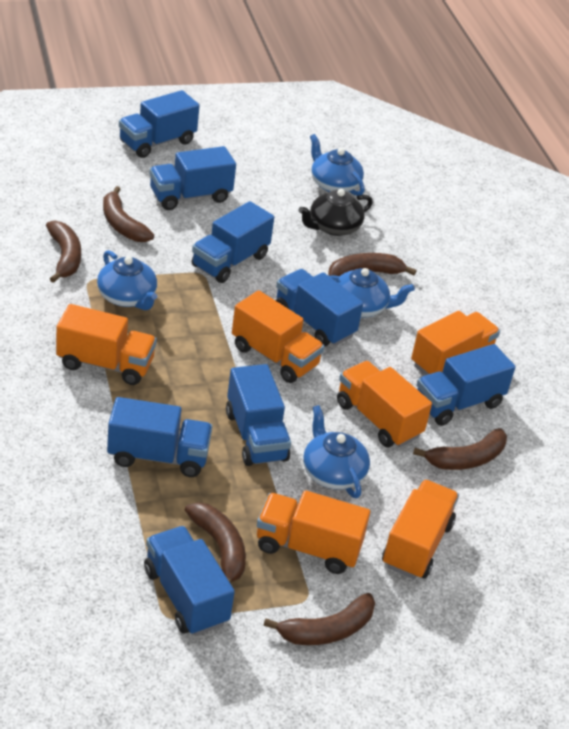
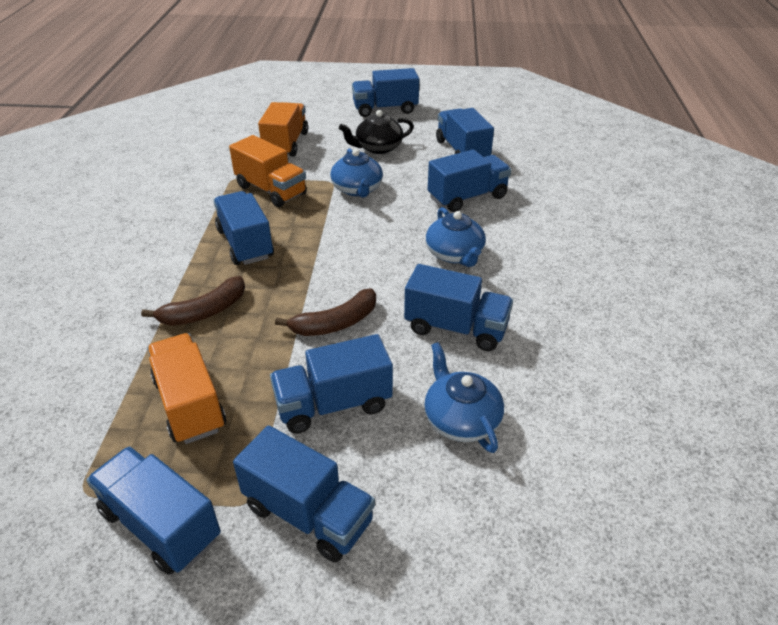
blue teapot: 4 -> 3
brown banana: 6 -> 2
orange truck: 6 -> 3

